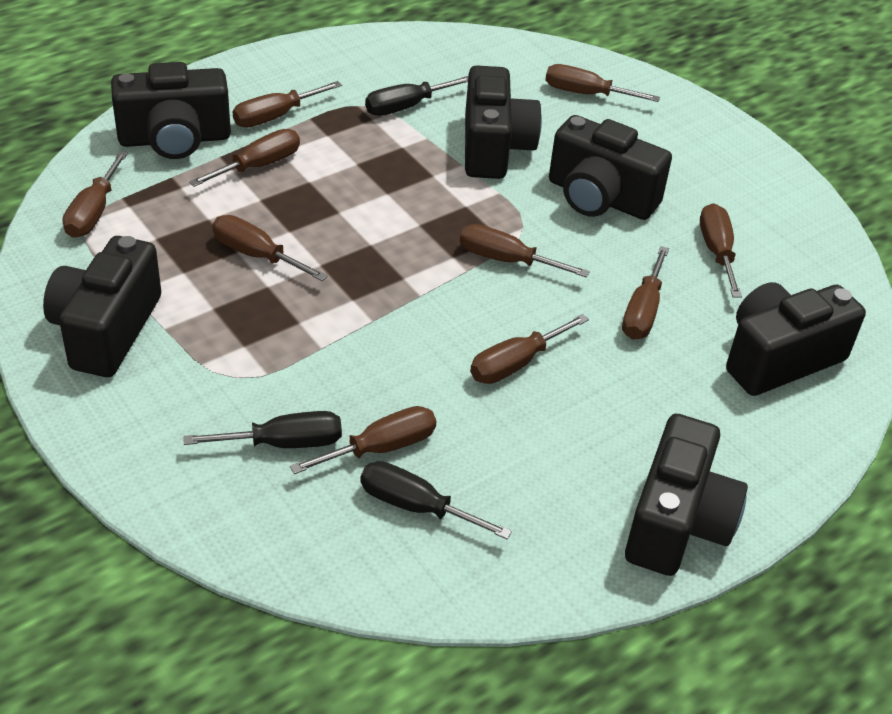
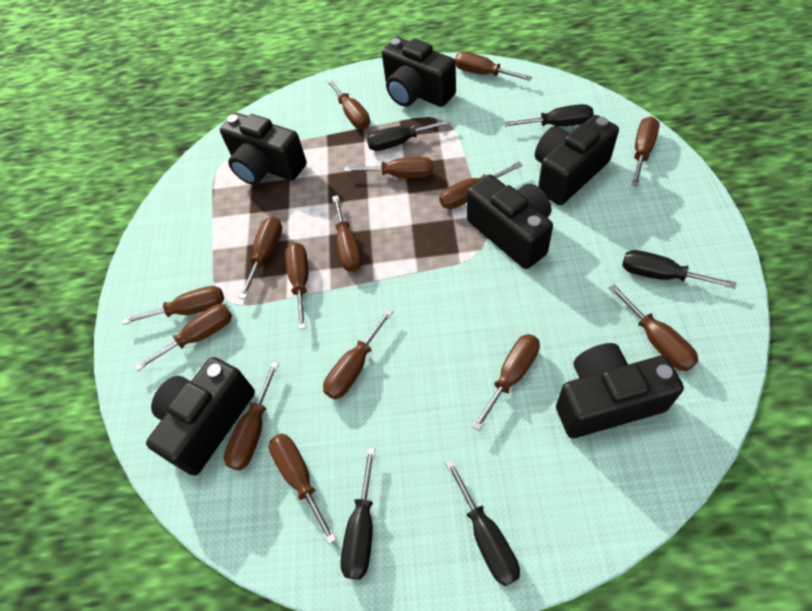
black screwdriver: 3 -> 5
brown screwdriver: 10 -> 15

